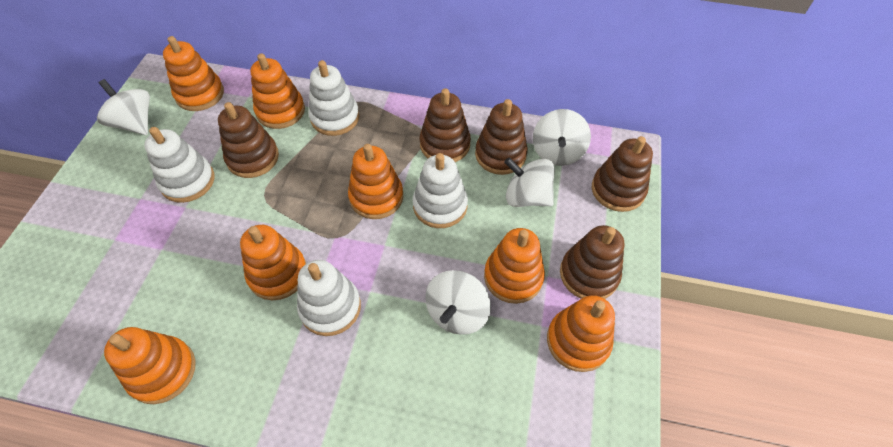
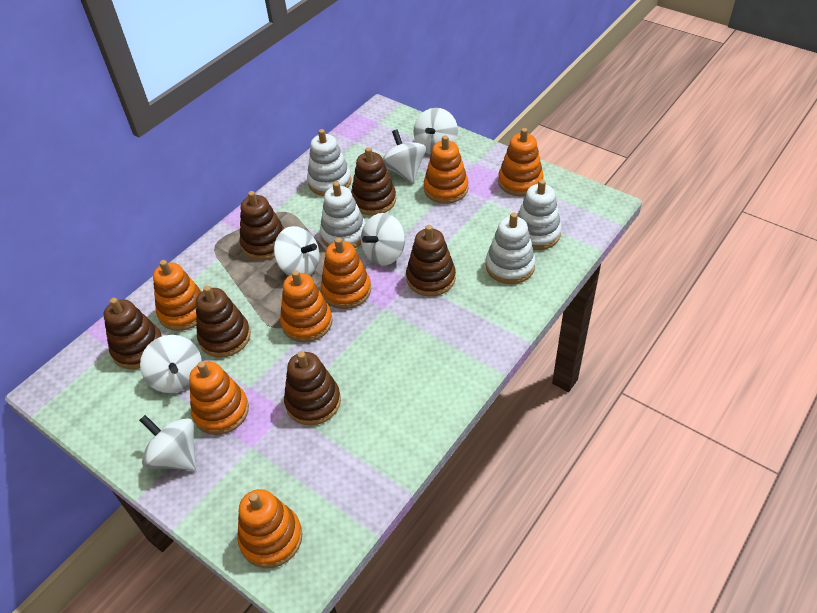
brown stacking toy: 5 -> 6
white spinning top: 4 -> 6

